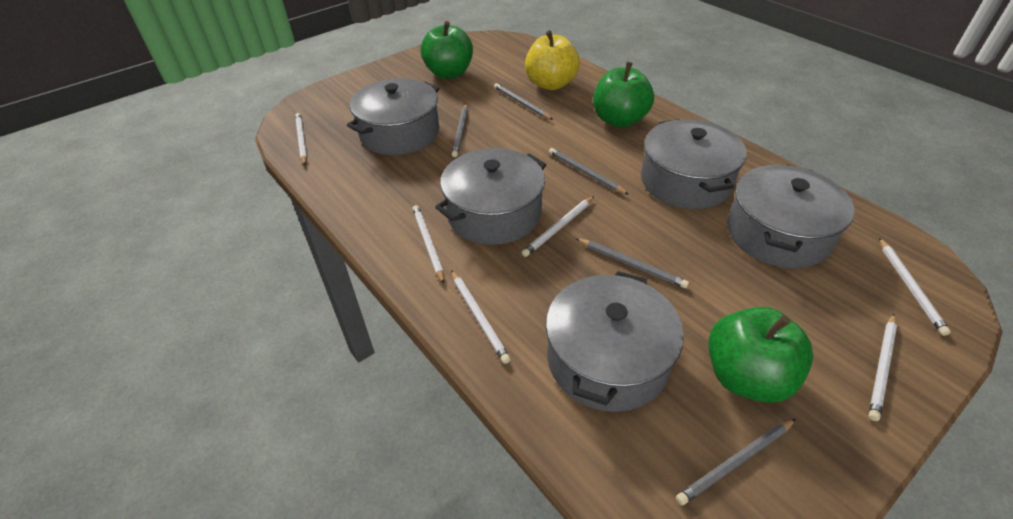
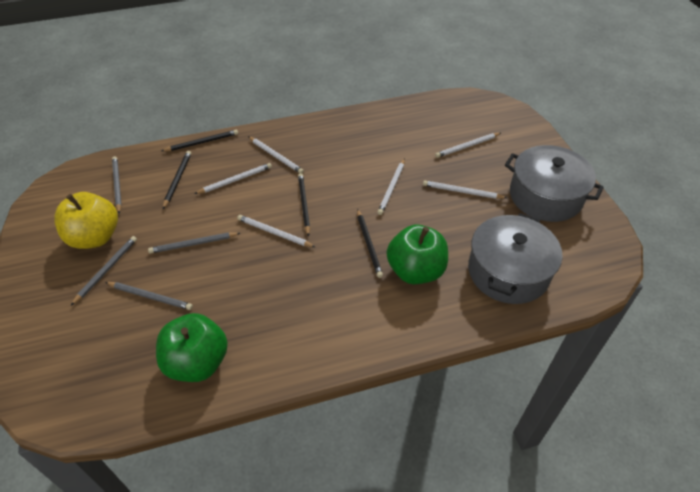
black pencil: 0 -> 4
green apple: 3 -> 2
grey pencil: 5 -> 4
grey pot: 5 -> 2

